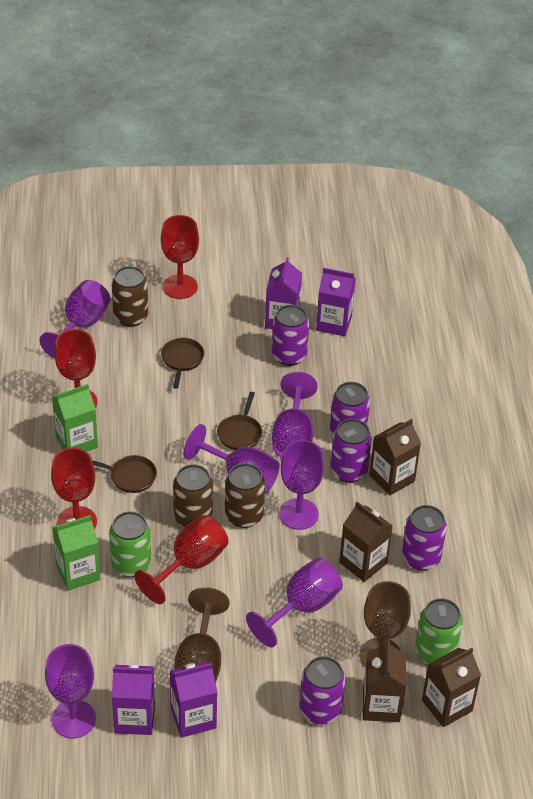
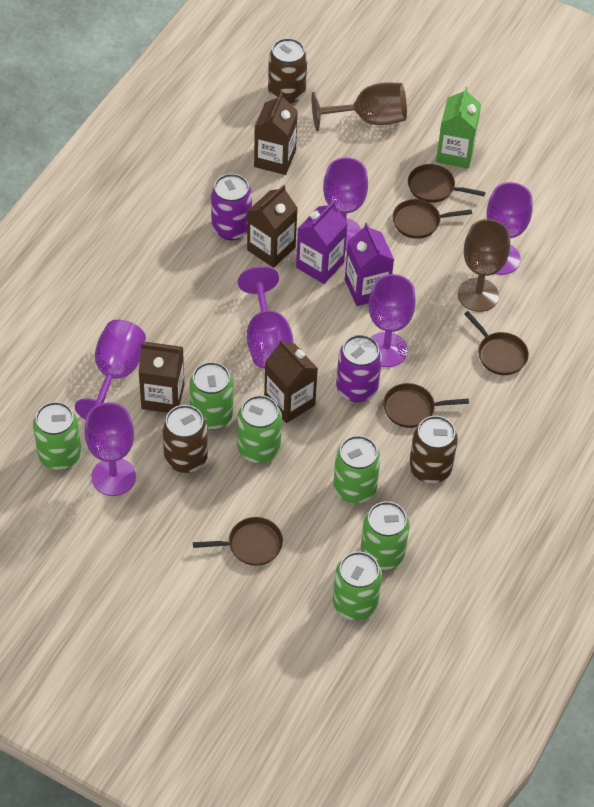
brown pan: 3 -> 5
green can: 2 -> 6
green carton: 2 -> 1
purple can: 5 -> 2
purple carton: 4 -> 2
red goblet: 4 -> 0

